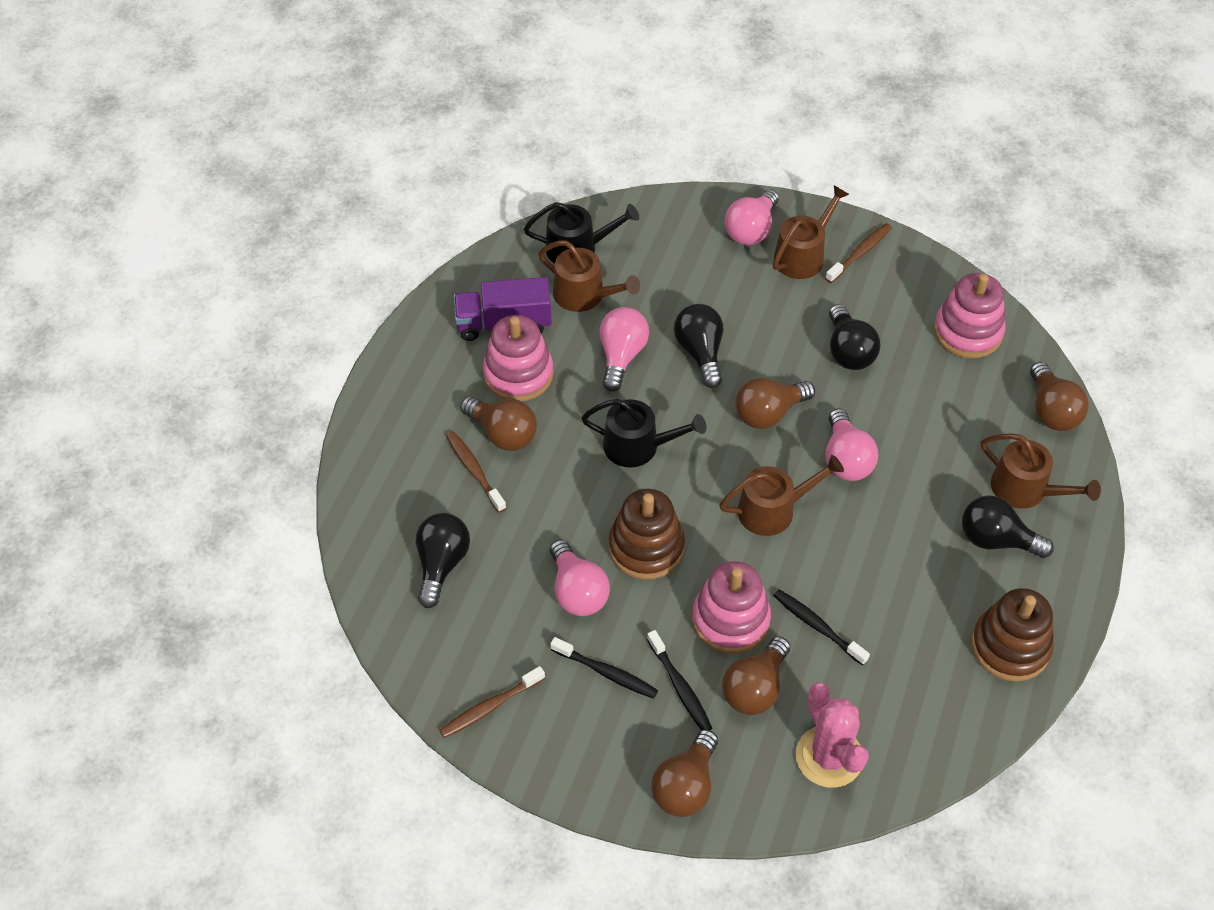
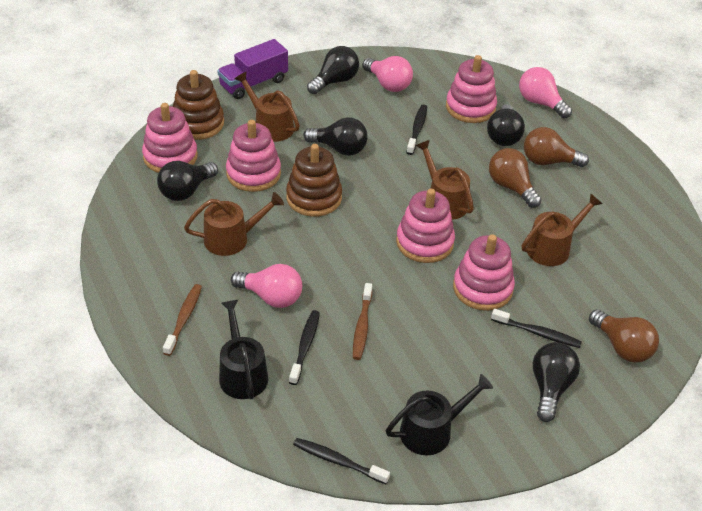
black light bulb: 4 -> 5
black toothbrush: 3 -> 4
brown light bulb: 5 -> 3
brown toothbrush: 3 -> 2
pink cactus: 1 -> 0
pink light bulb: 4 -> 3
pink stacking toy: 3 -> 5

